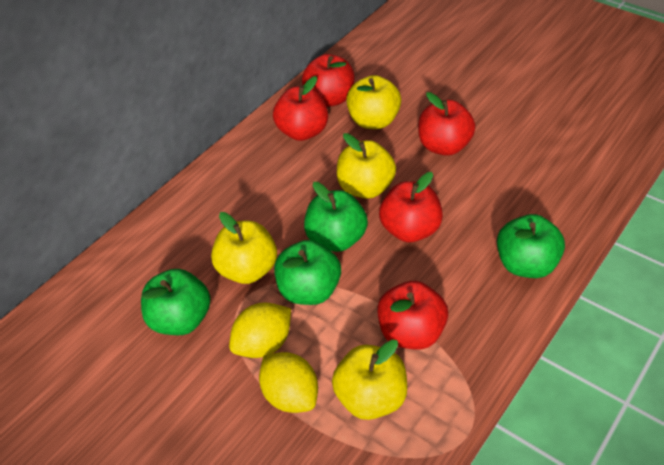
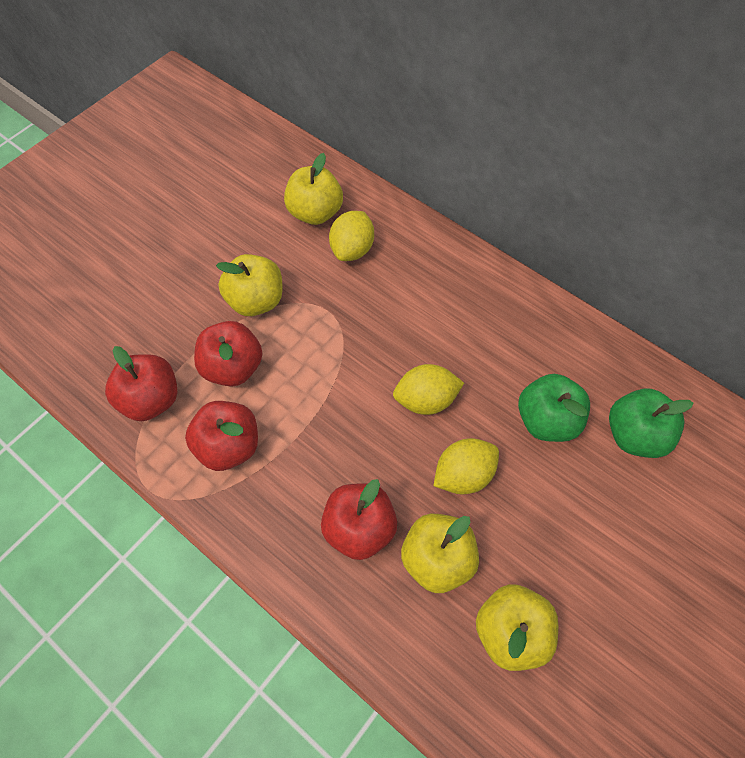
green apple: 4 -> 2
red apple: 5 -> 4
yellow lemon: 2 -> 3

